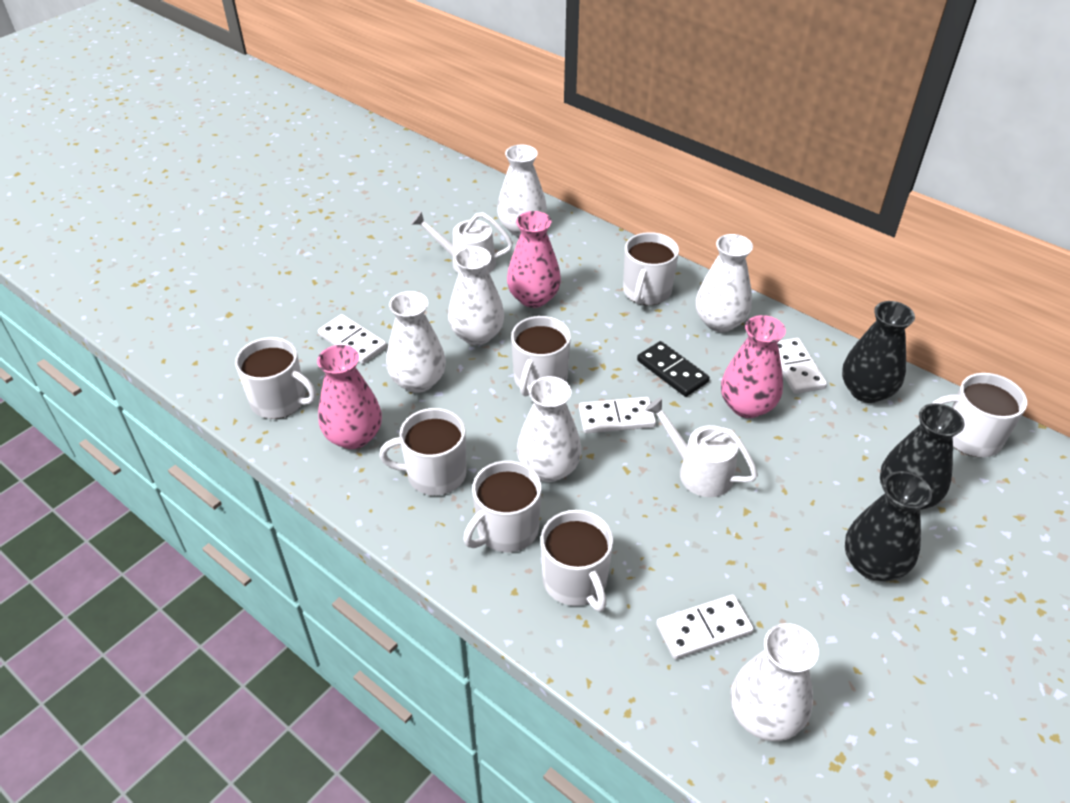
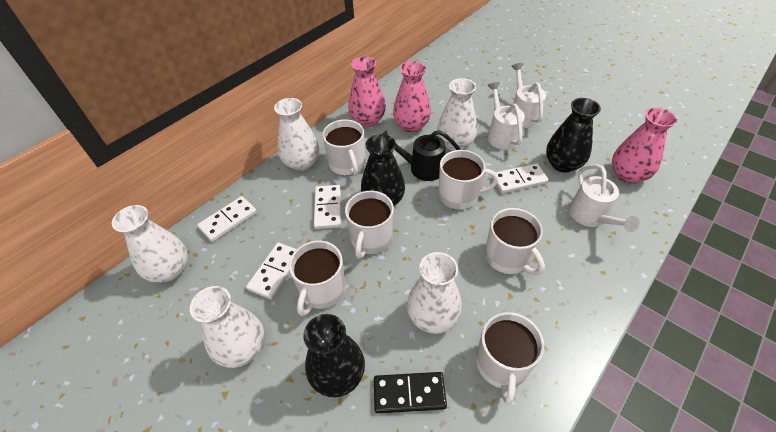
black watering can: 0 -> 1
white mug: 7 -> 6
white vase: 6 -> 5
white watering can: 2 -> 3

